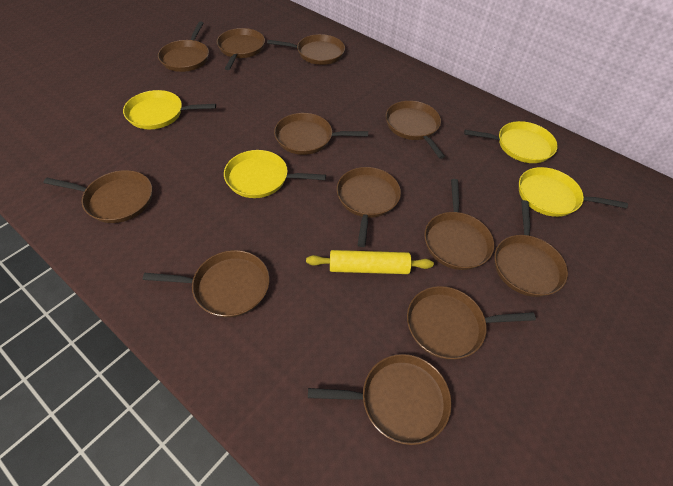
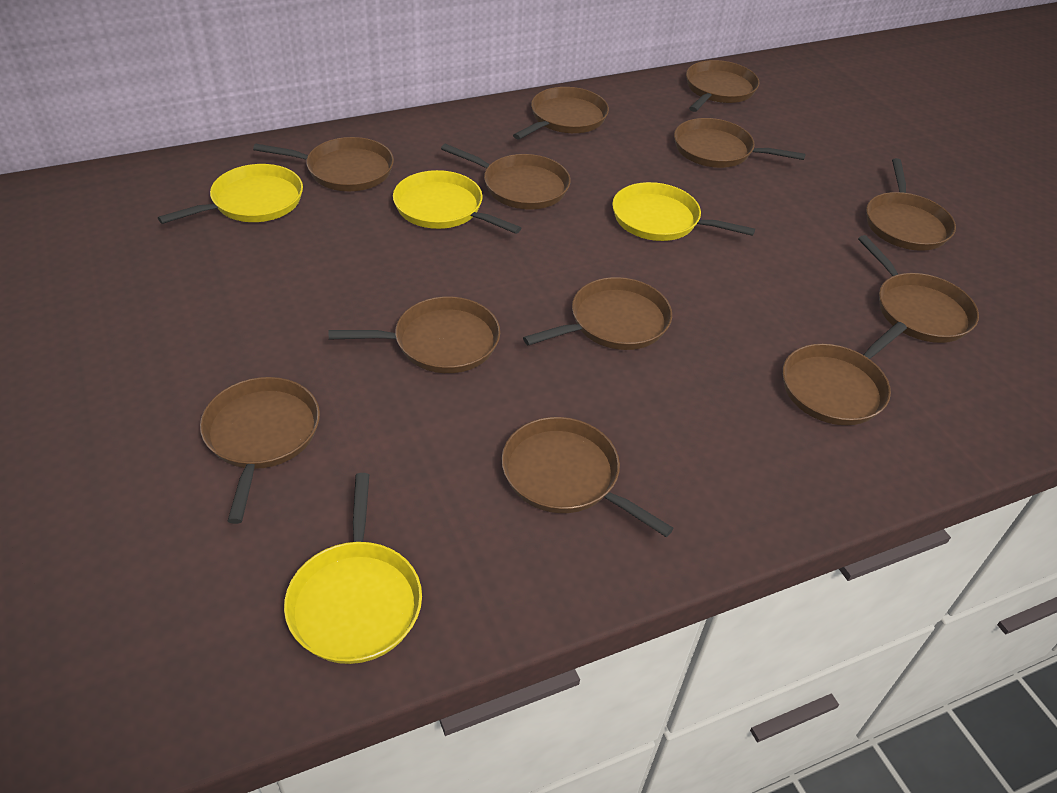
yellow rolling pin: 1 -> 0

